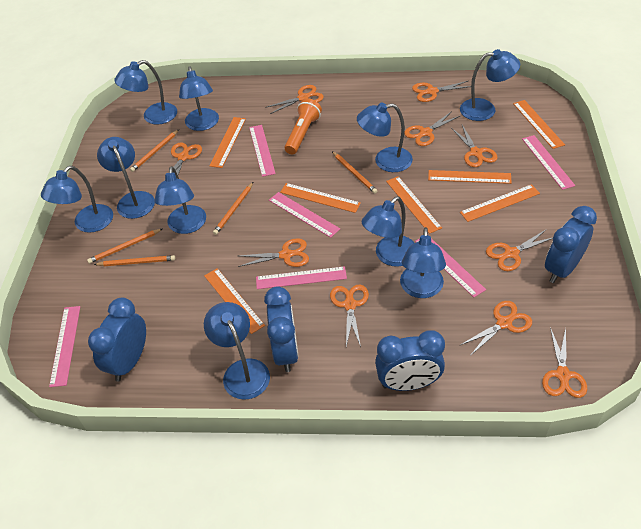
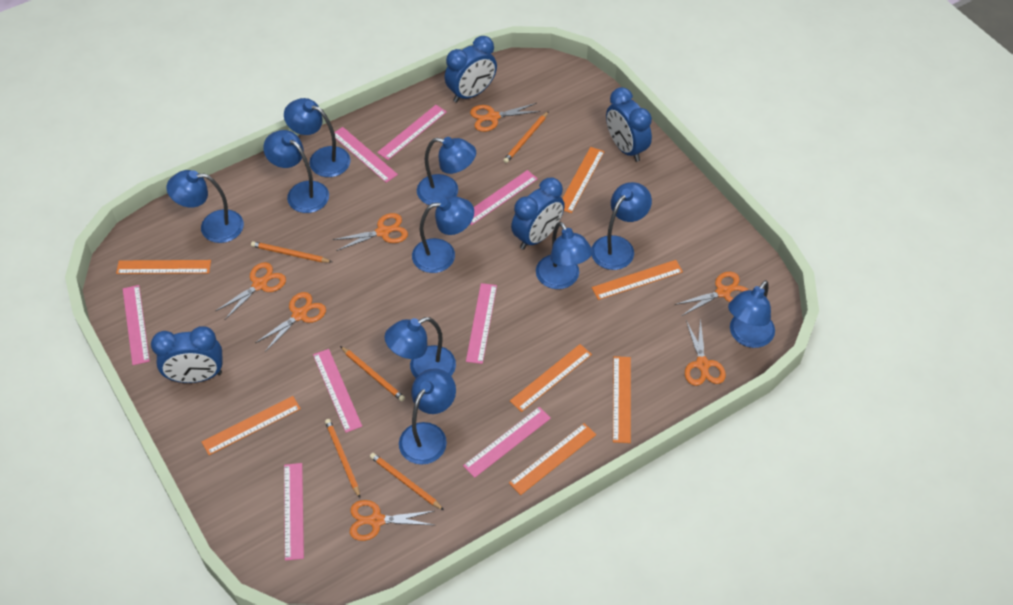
orange flashlight: 1 -> 0
orange scissors: 10 -> 7
pink ruler: 6 -> 8

